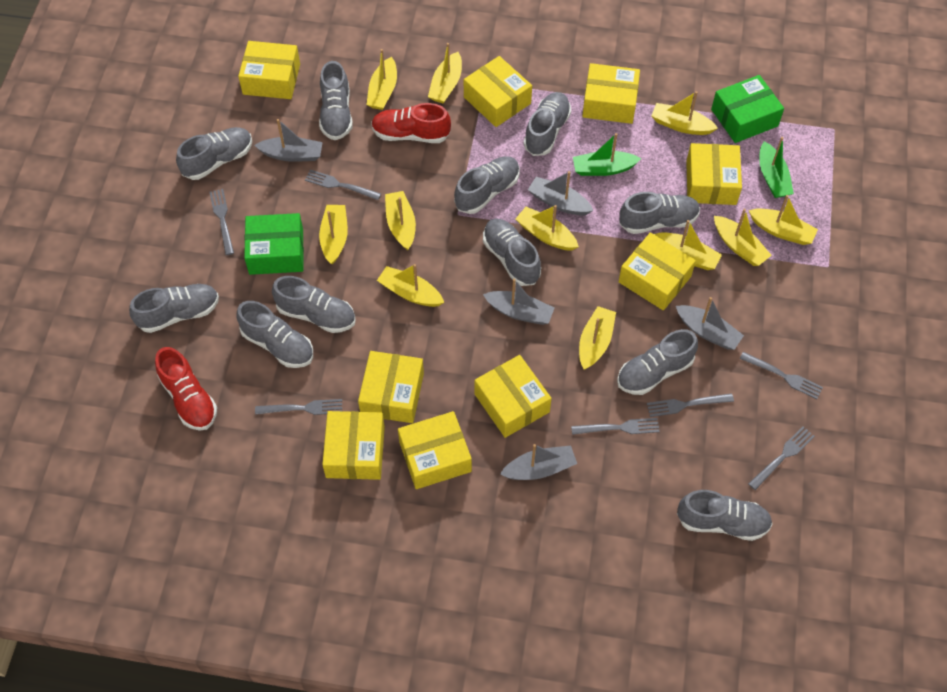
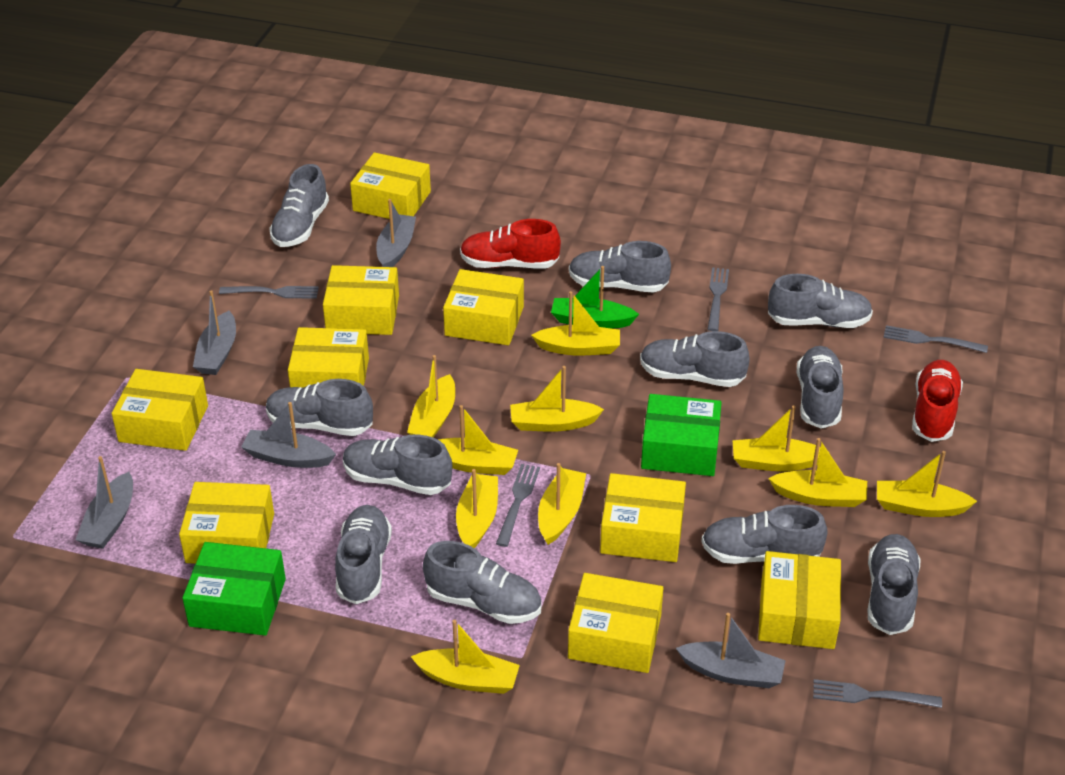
green boat: 2 -> 1
grey fork: 7 -> 5
yellow boat: 11 -> 10

